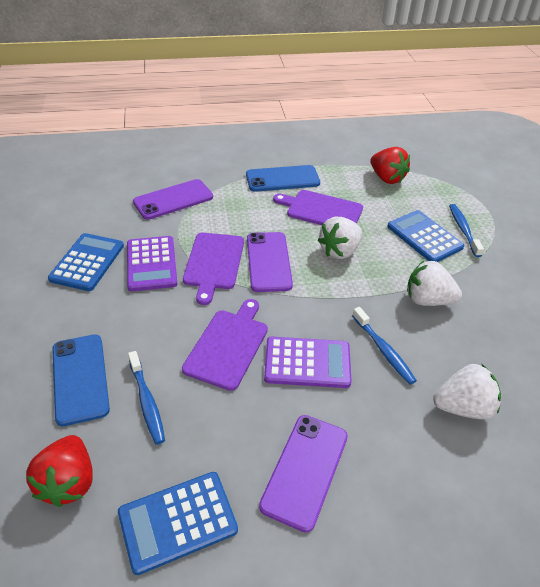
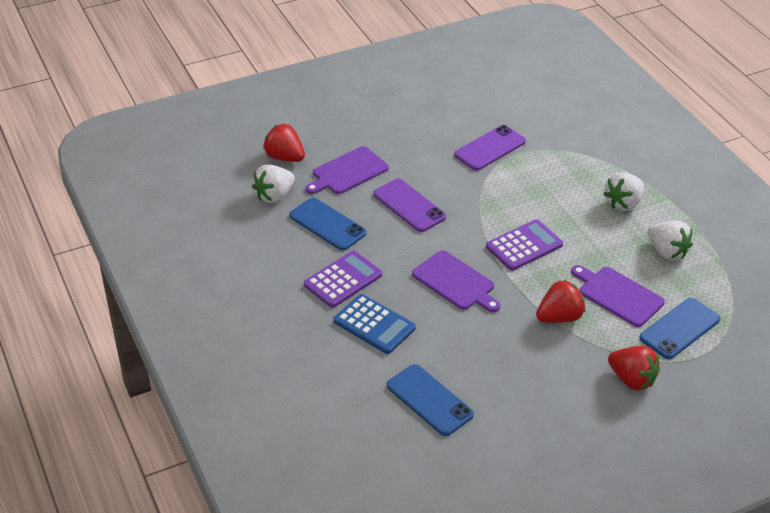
blue calculator: 3 -> 1
blue phone: 2 -> 3
blue toothbrush: 3 -> 0
purple phone: 3 -> 2
red strawberry: 2 -> 3

